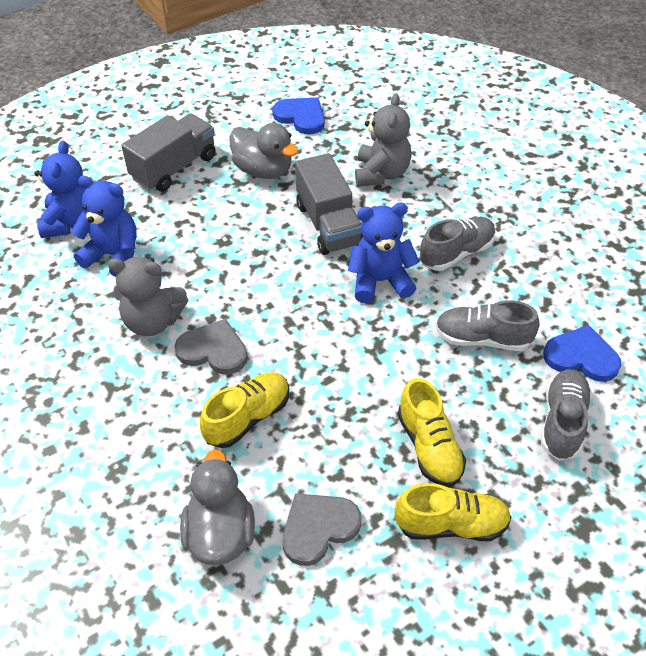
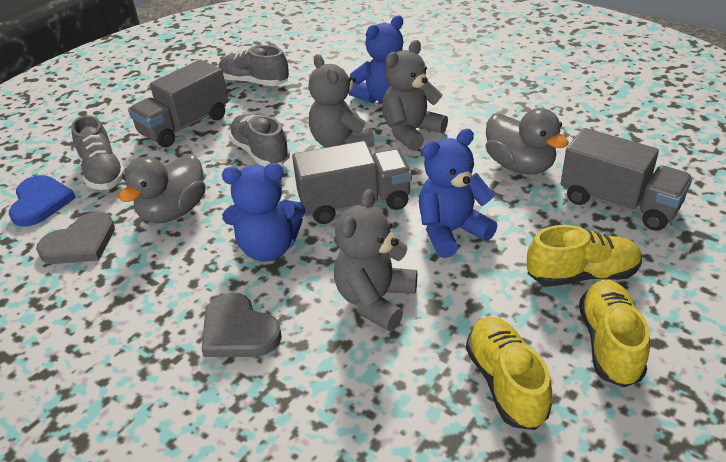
blue heart: 2 -> 1
grey teddy bear: 2 -> 3
grey truck: 2 -> 3

